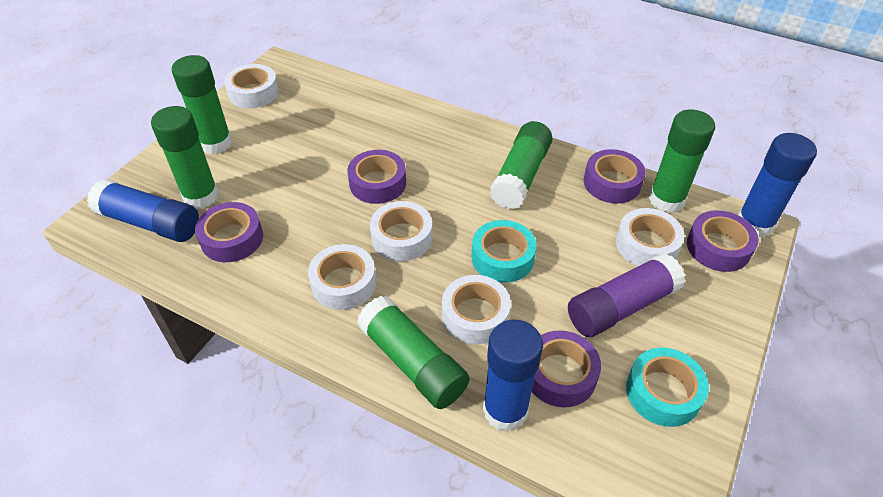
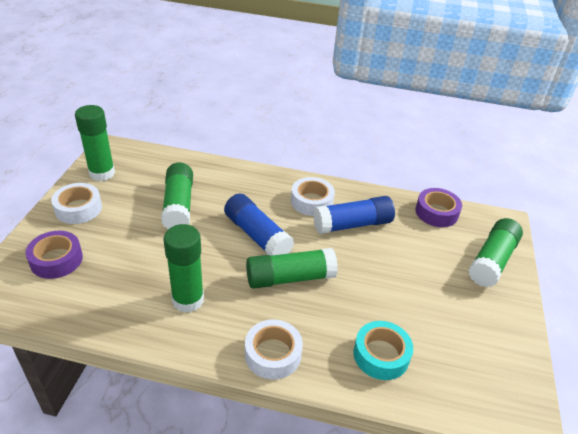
blue glue stick: 3 -> 2
purple glue stick: 1 -> 0
purple tape: 5 -> 2
turquoise tape: 2 -> 1
white tape: 5 -> 3

